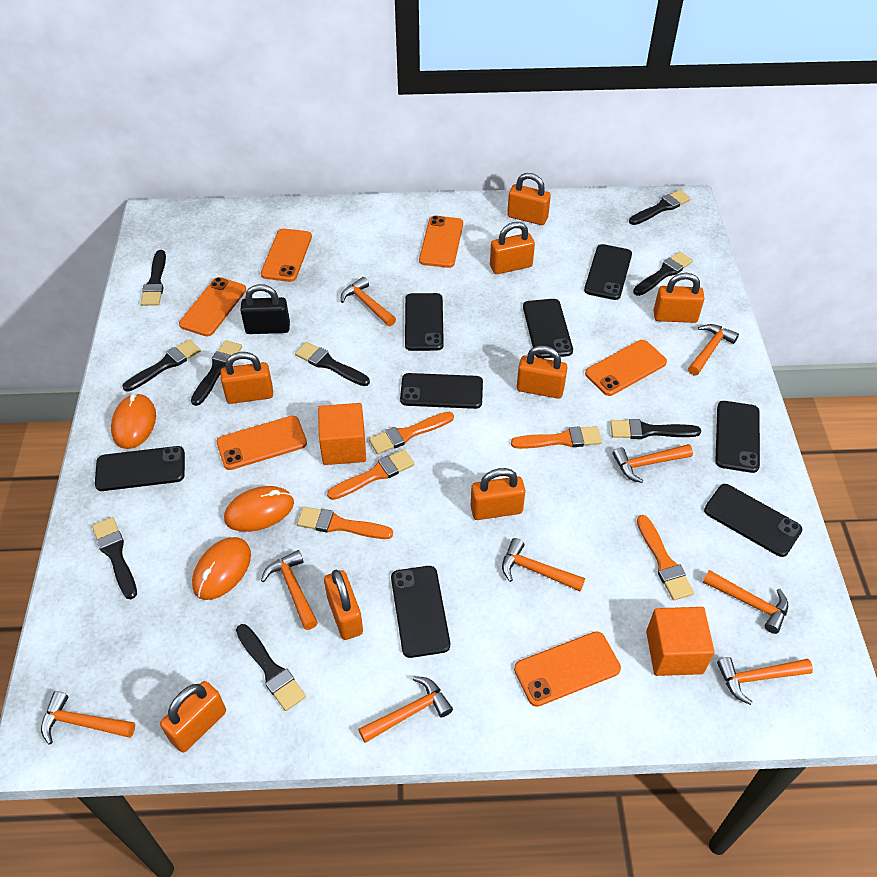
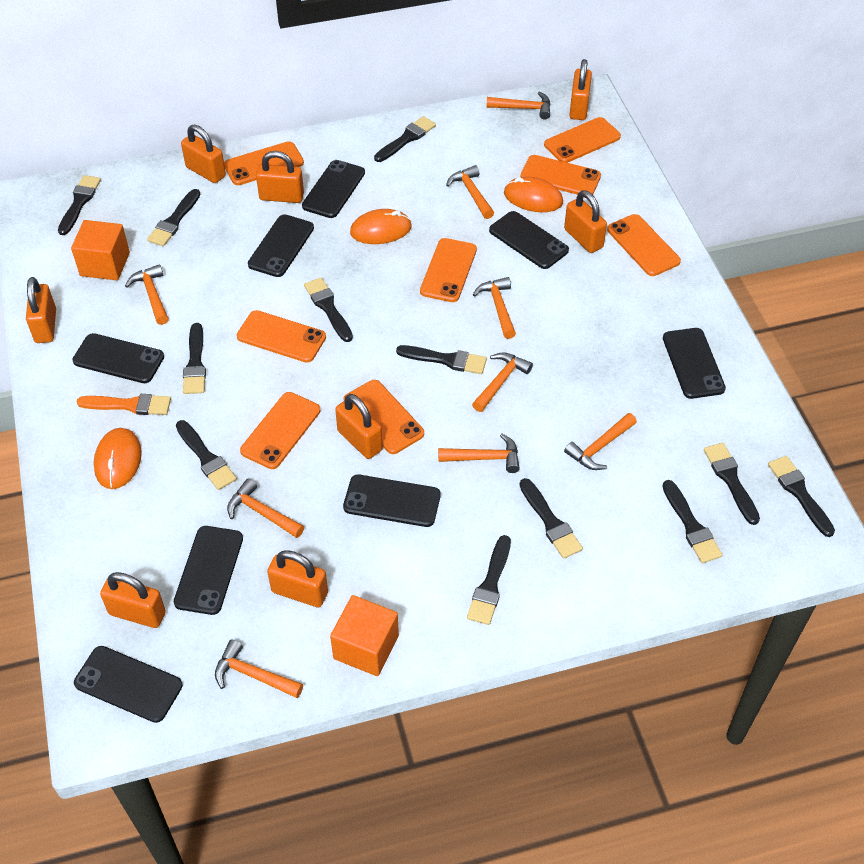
black brush: 9 -> 12
black padlock: 1 -> 0
orange brush: 5 -> 1
orange phone: 6 -> 8

